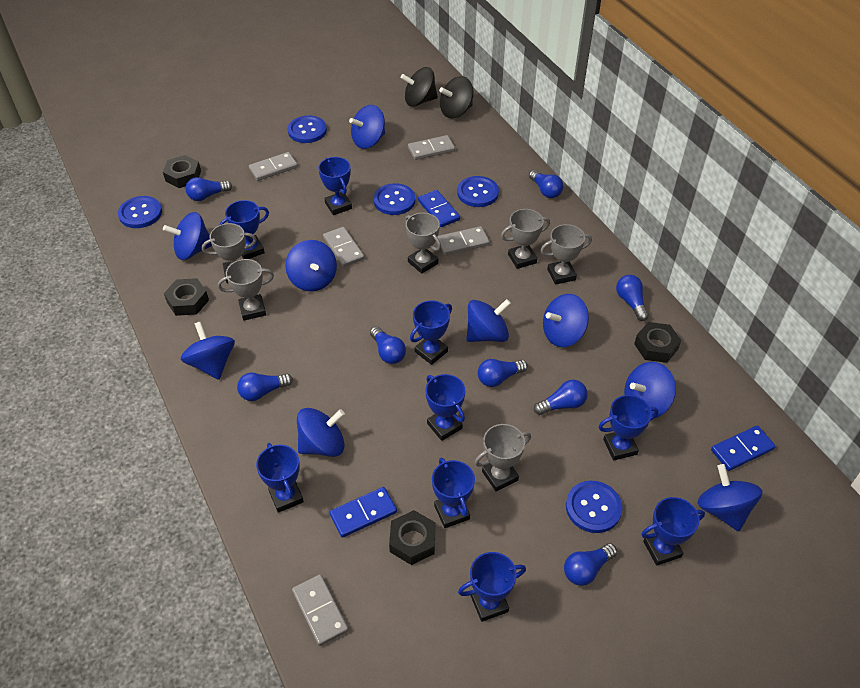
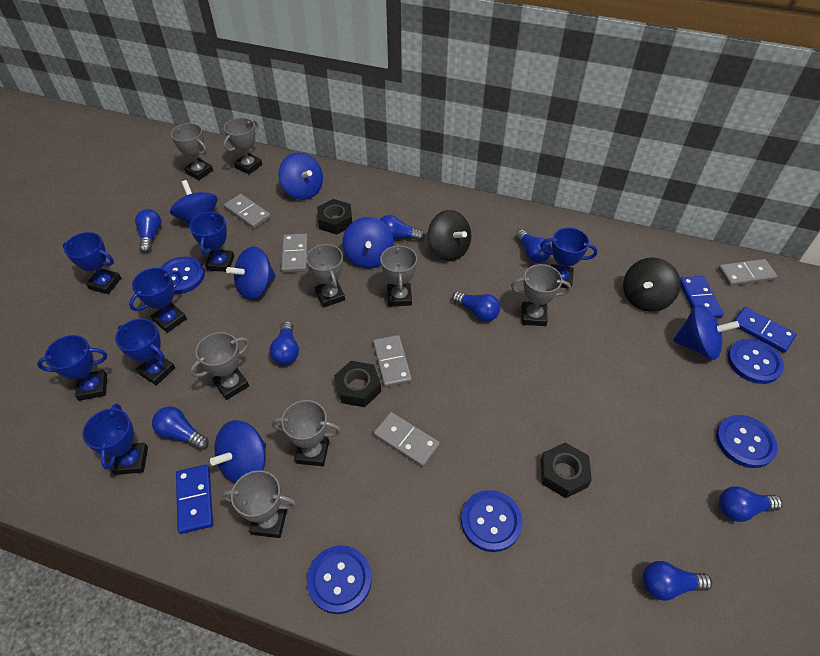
black nut: 4 -> 3
blue spinning top: 9 -> 6
blue trophy: 9 -> 7
grey trophy: 6 -> 8

